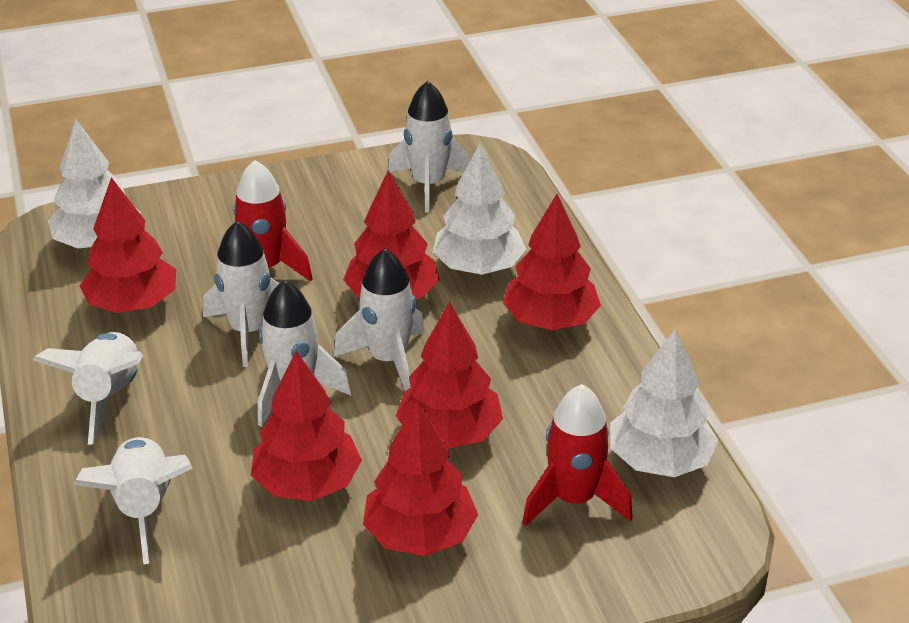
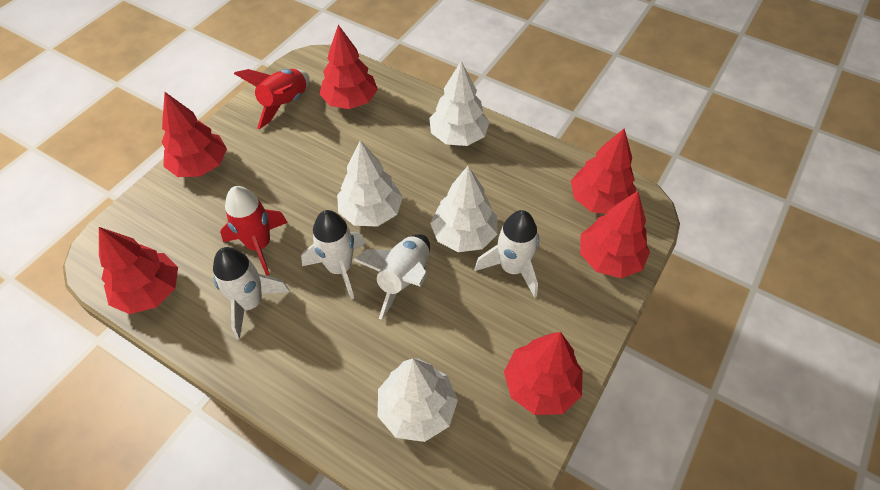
white rocket: 6 -> 4
white tree: 3 -> 4

